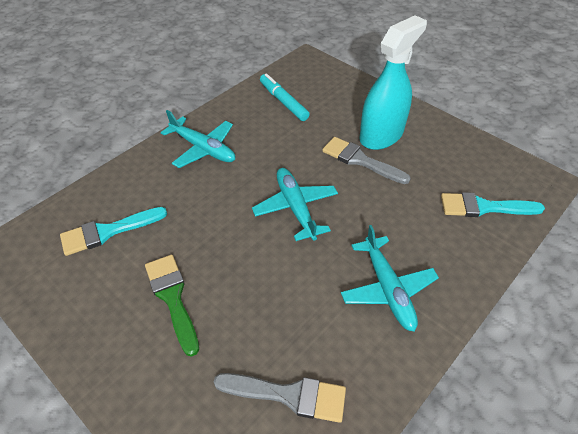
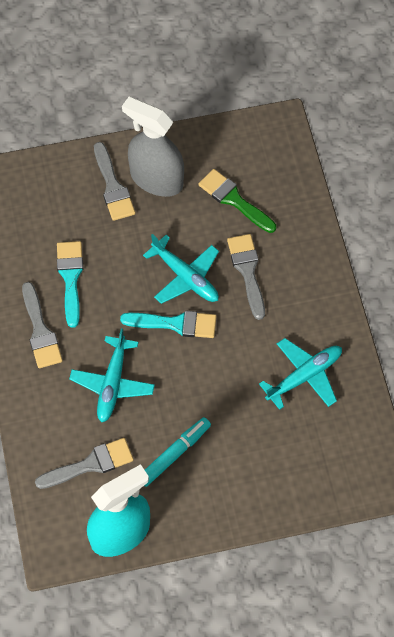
grey brush: 2 -> 4
grey spray bottle: 0 -> 1

